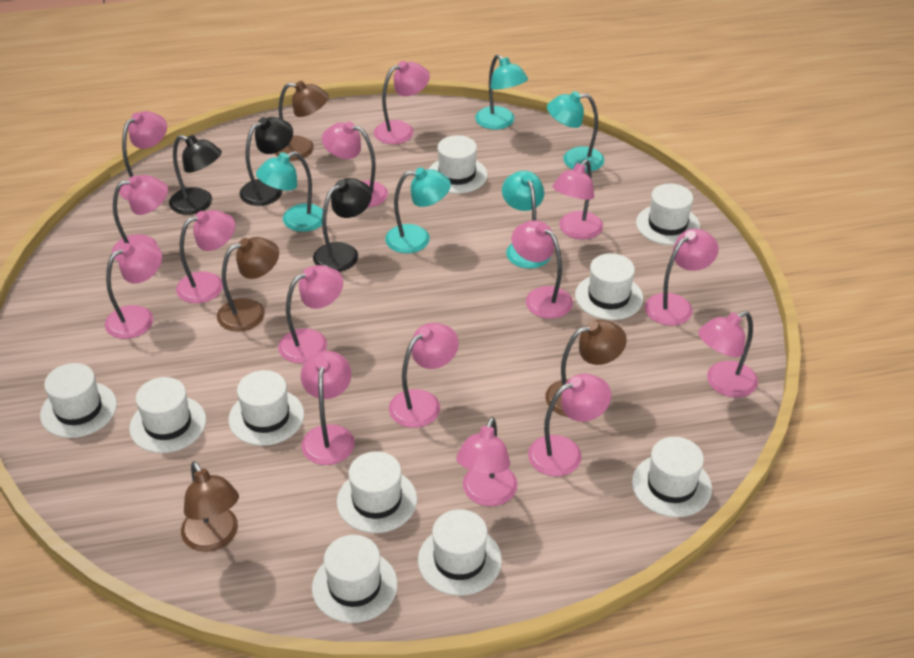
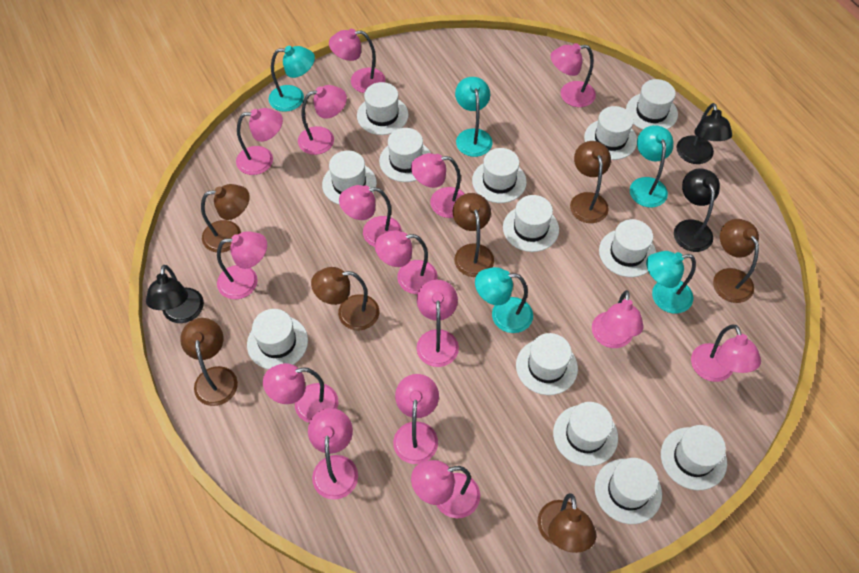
brown lamp: 4 -> 7
white hat: 10 -> 13

